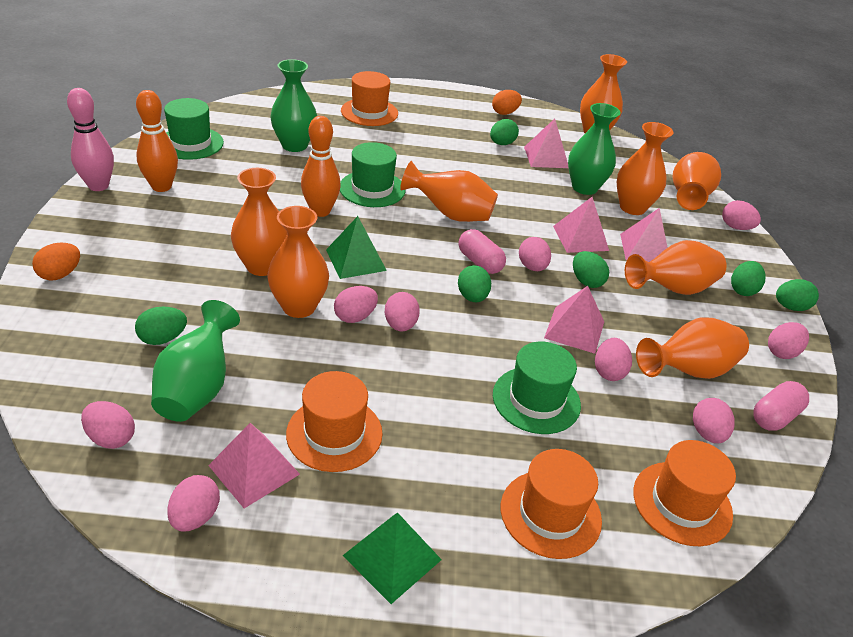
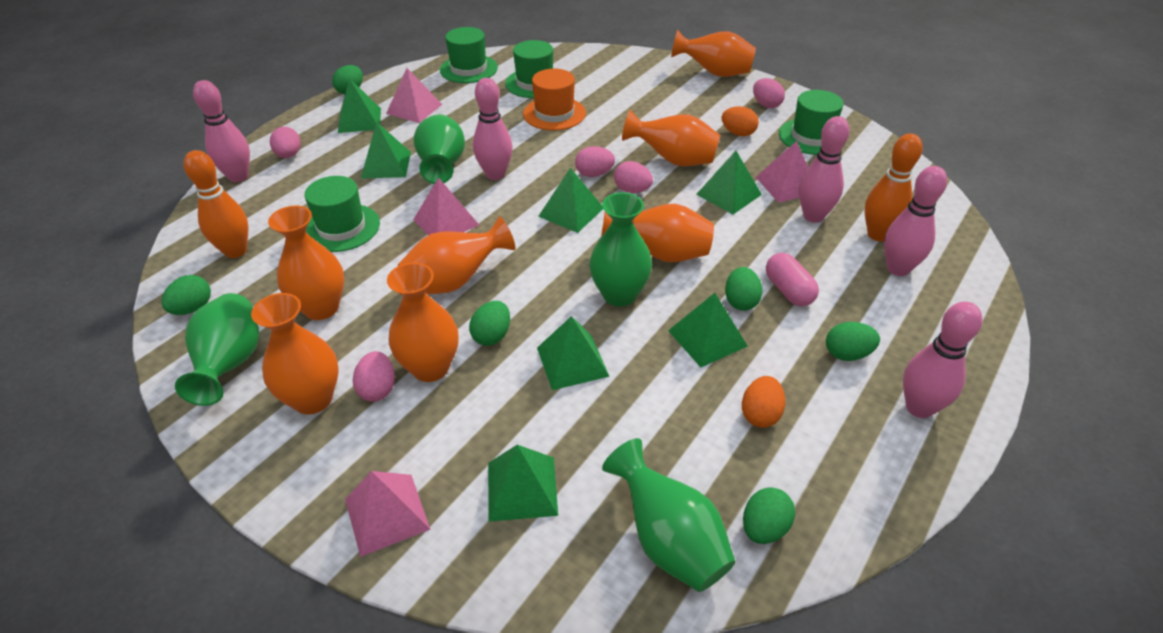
green hat: 3 -> 4
green pyramid: 2 -> 7
green vase: 3 -> 4
orange hat: 4 -> 1
orange vase: 8 -> 7
pink bowling pin: 1 -> 5
pink capsule: 2 -> 1
pink egg: 9 -> 5
pink pyramid: 5 -> 4

